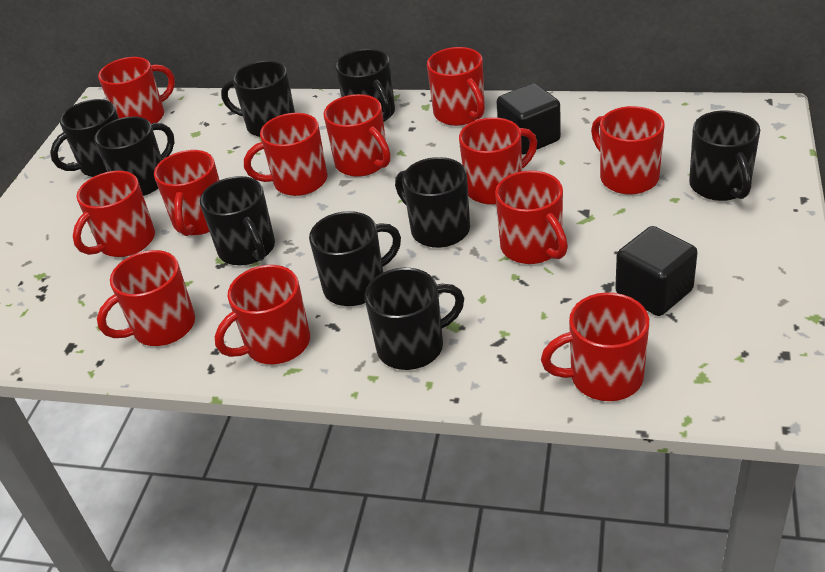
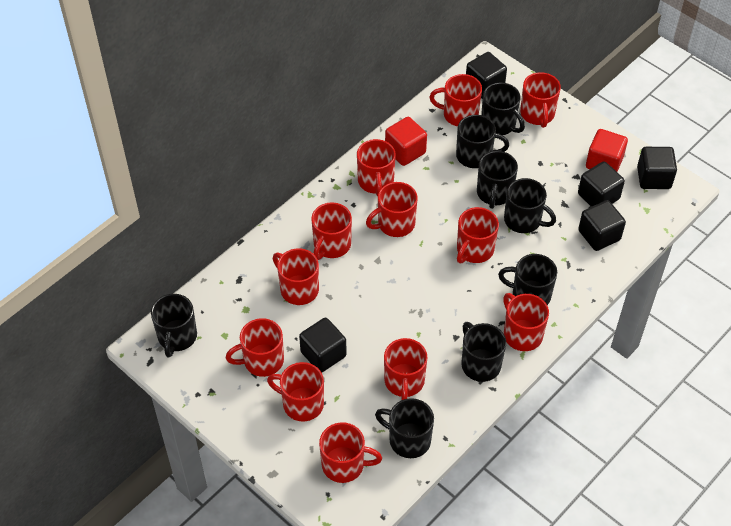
black cube: 2 -> 5
black mug: 9 -> 8
red cube: 0 -> 2

